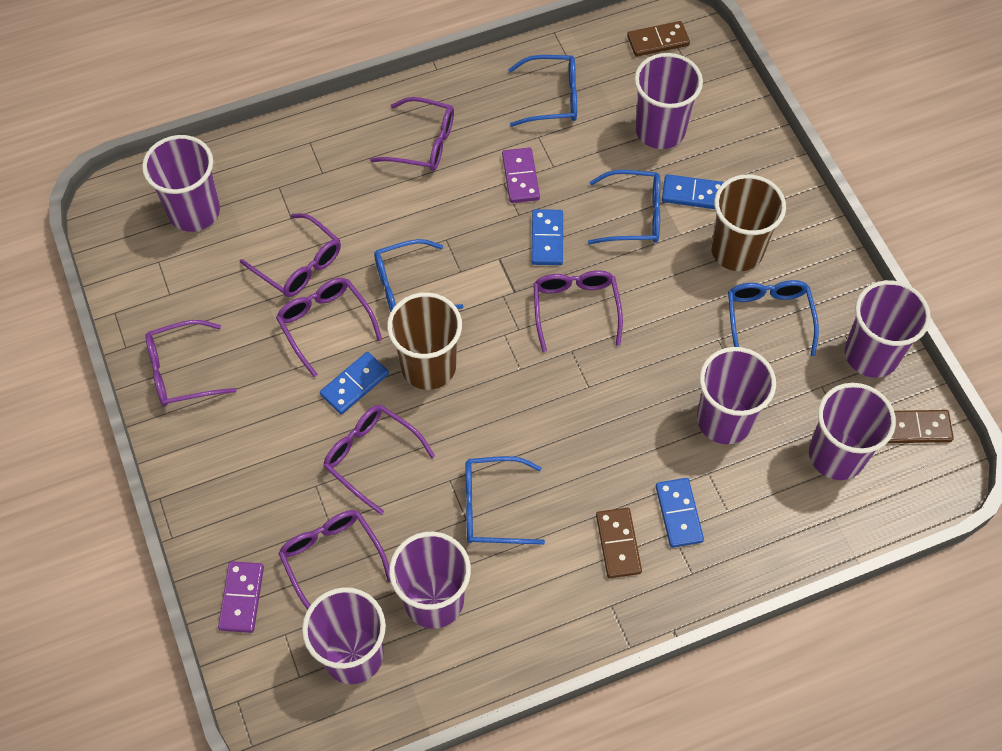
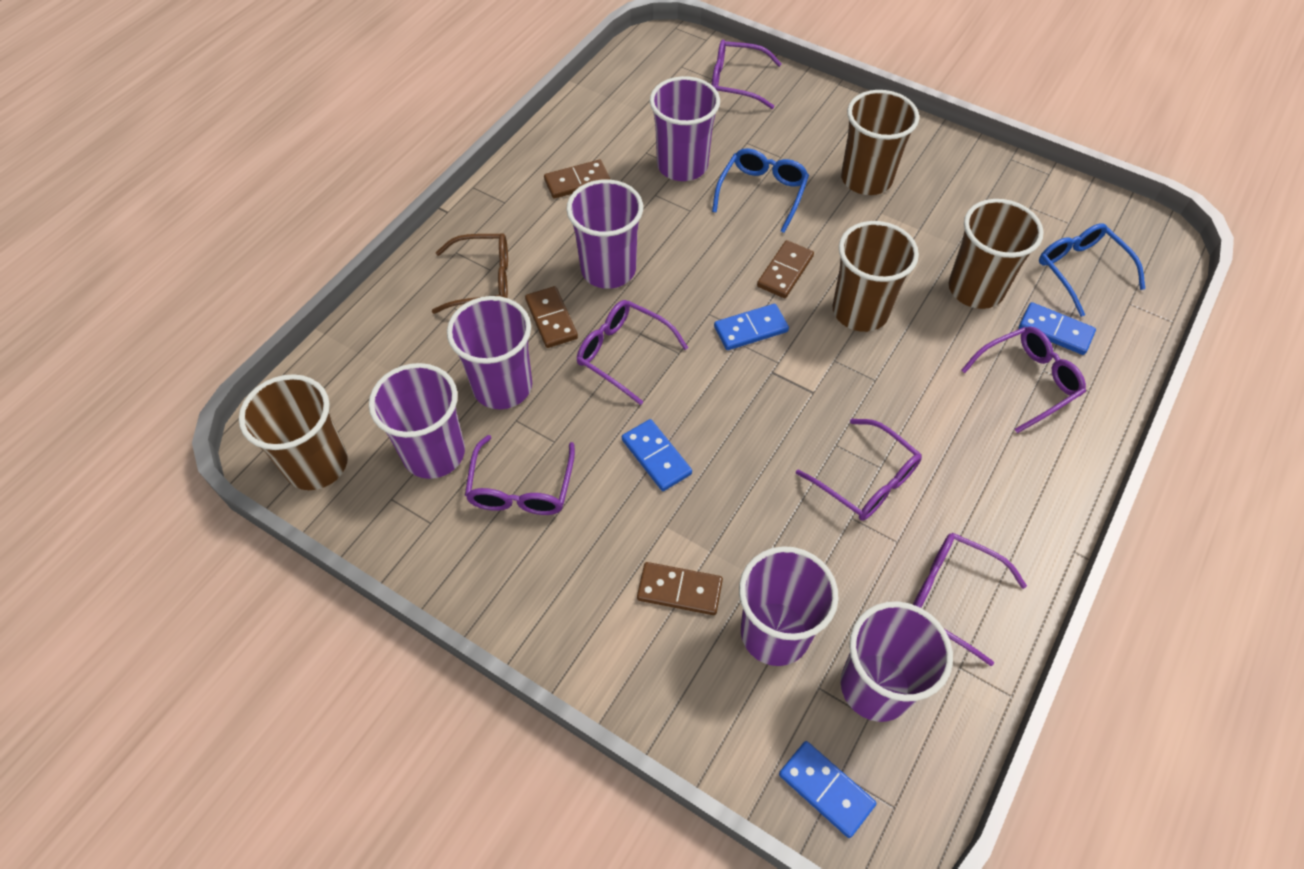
blue glasses: 5 -> 2
brown cup: 2 -> 4
brown domino: 3 -> 4
brown glasses: 0 -> 1
purple cup: 7 -> 6
purple domino: 2 -> 0
purple glasses: 7 -> 6

